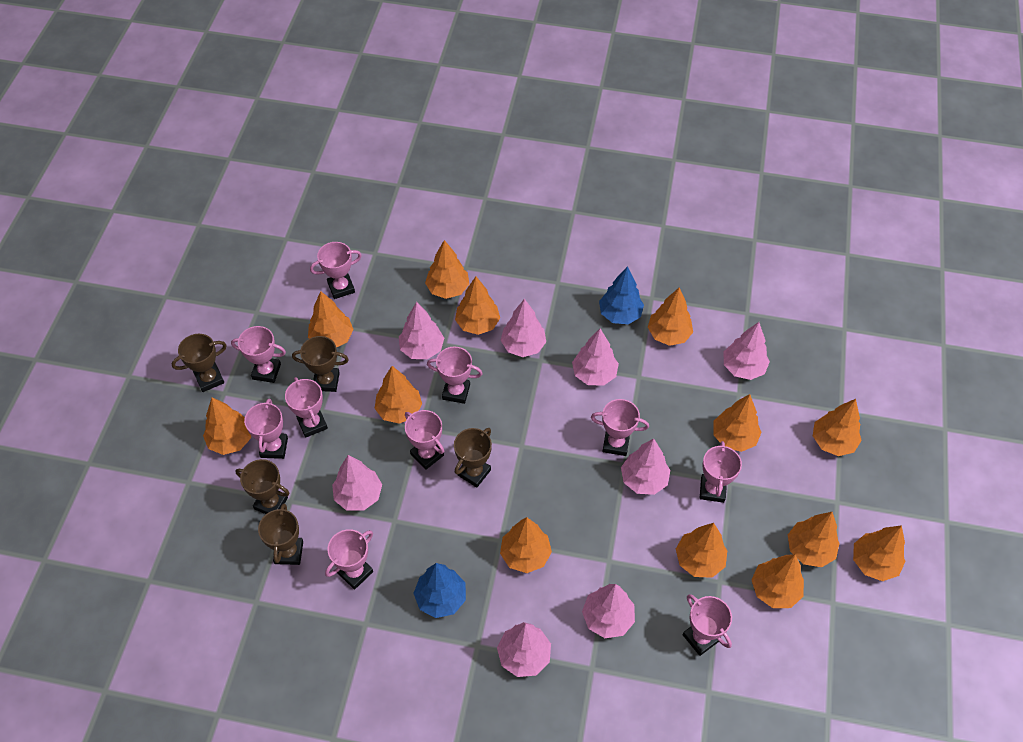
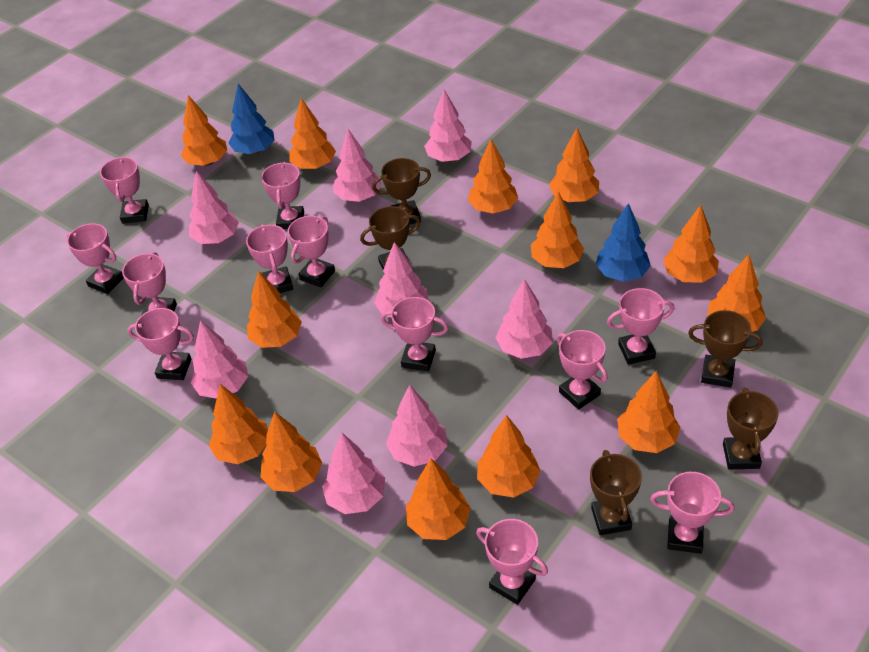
pink trophy: 10 -> 12

